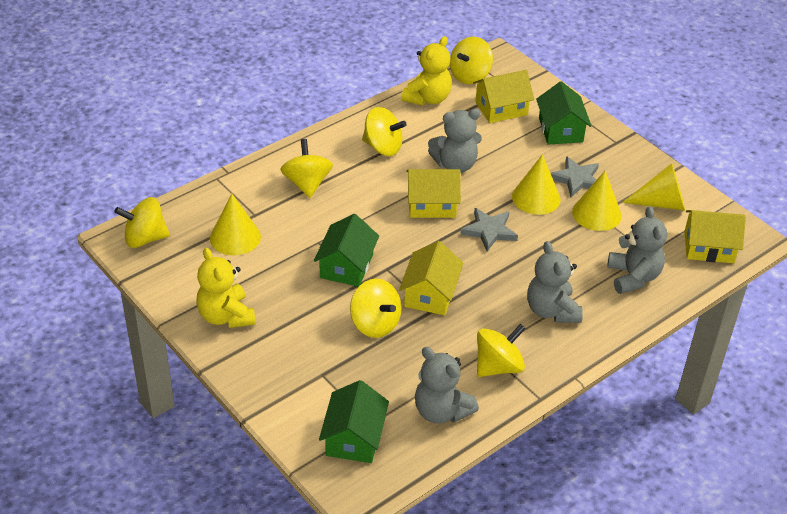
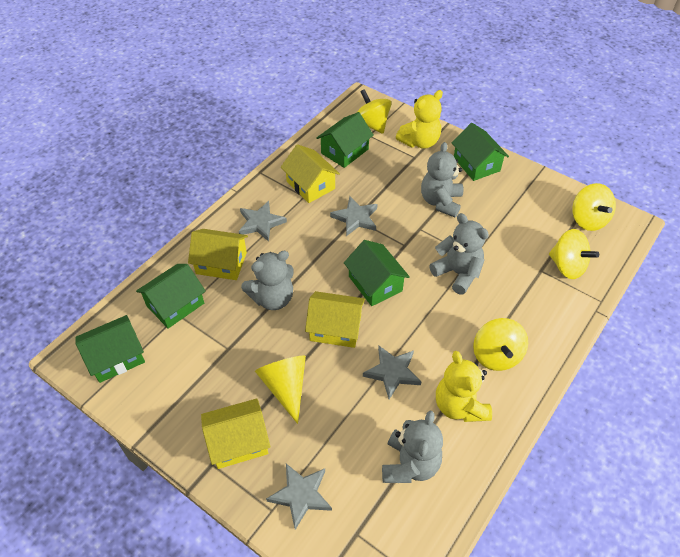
green house: 3 -> 5
grey star: 2 -> 4
yellow cone: 4 -> 1
yellow spinning top: 6 -> 4

